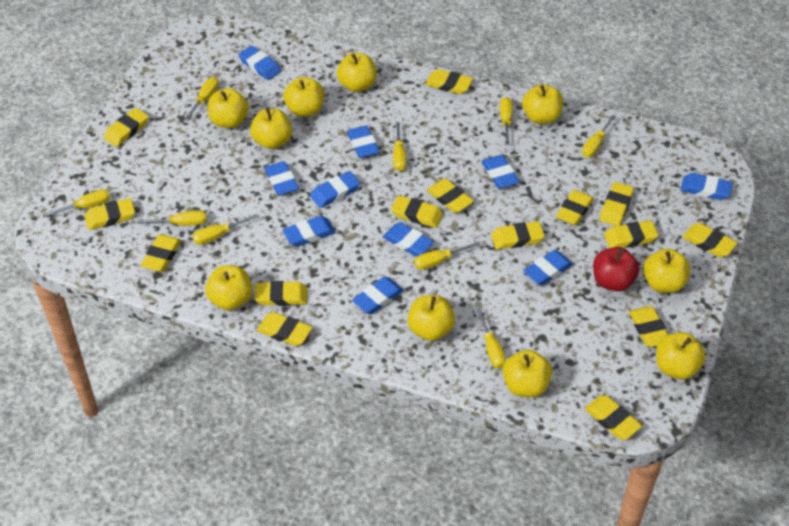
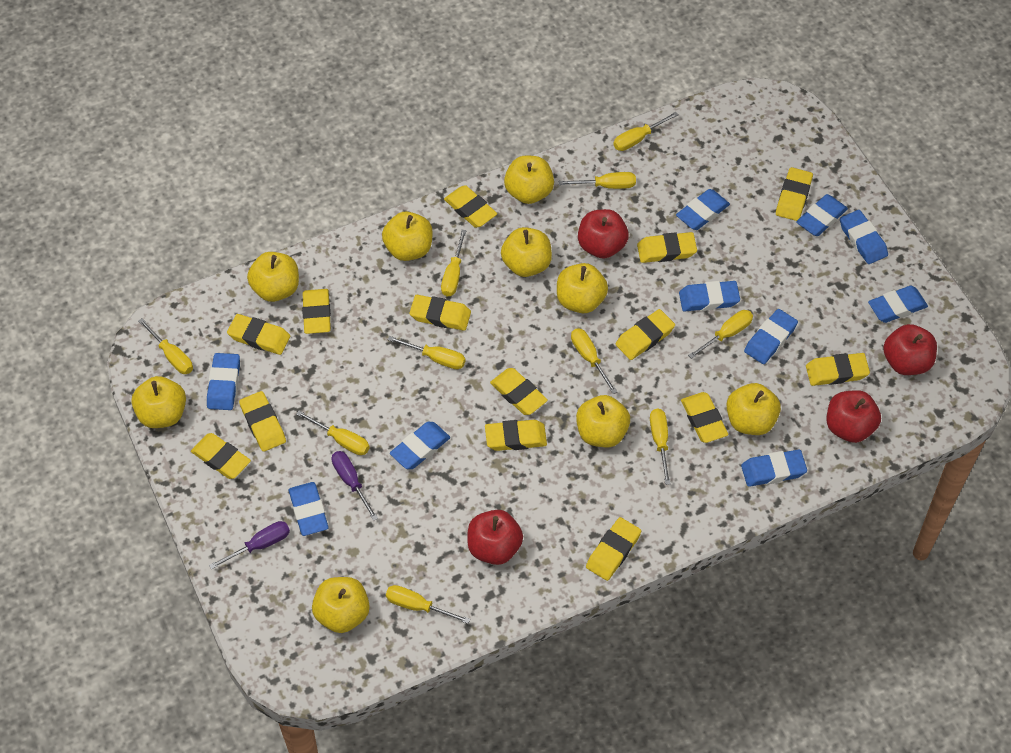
purple screwdriver: 0 -> 2
red apple: 1 -> 4
yellow apple: 10 -> 9
yellow eraser: 15 -> 14
yellow screwdriver: 9 -> 10

